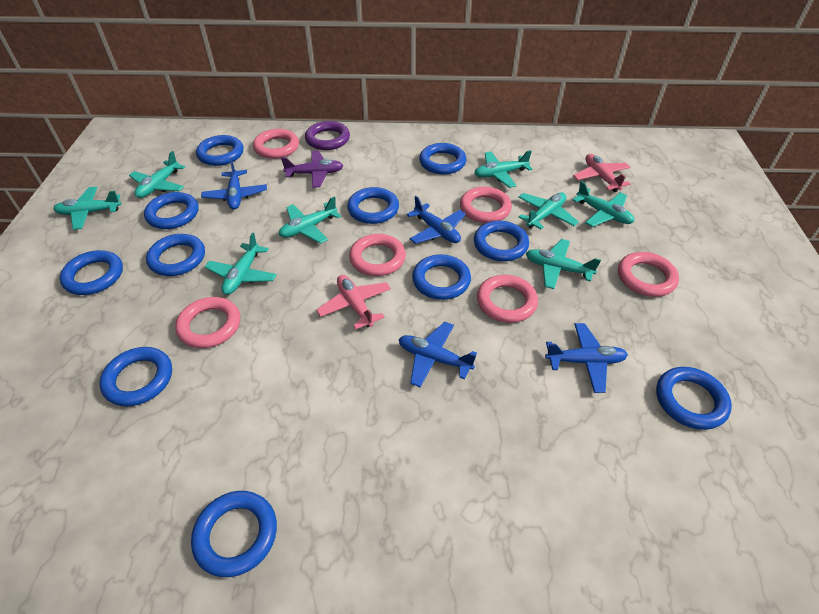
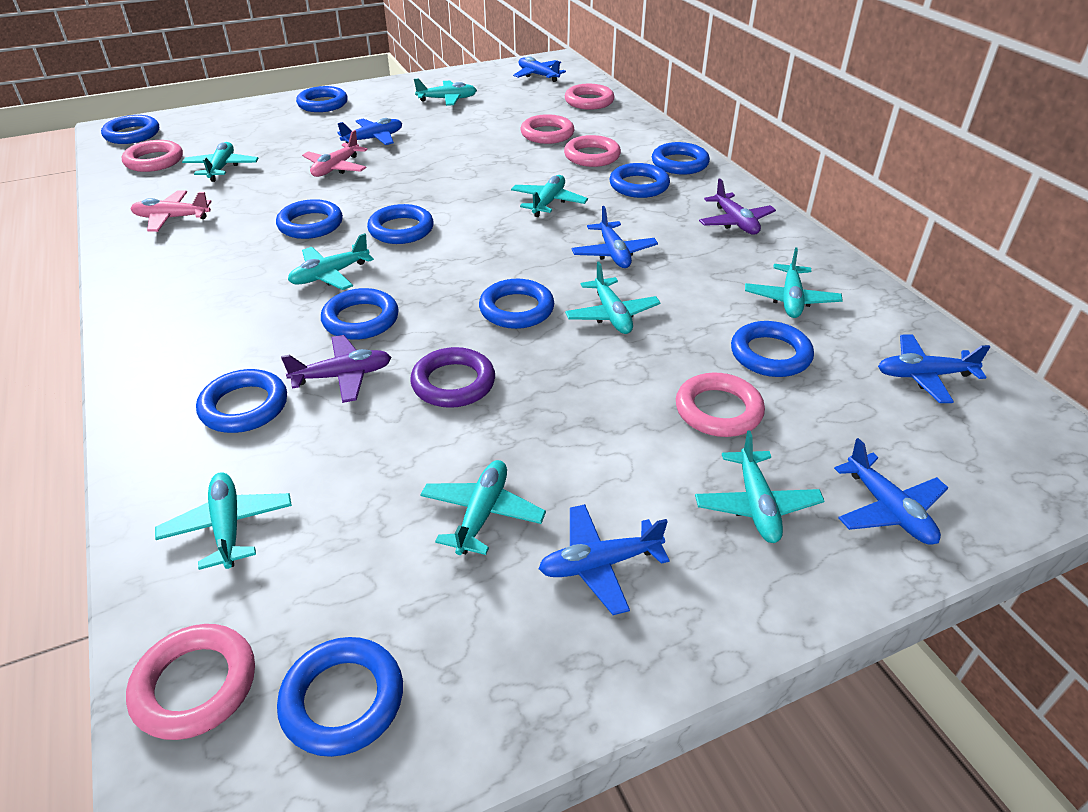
blue plane: 4 -> 6
purple plane: 1 -> 2
turquoise plane: 8 -> 9

